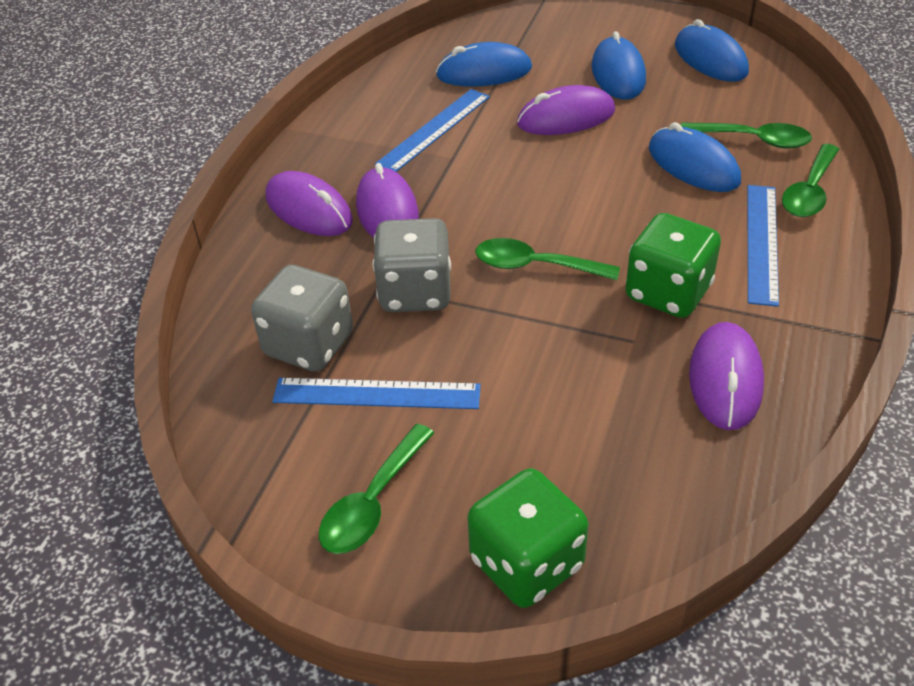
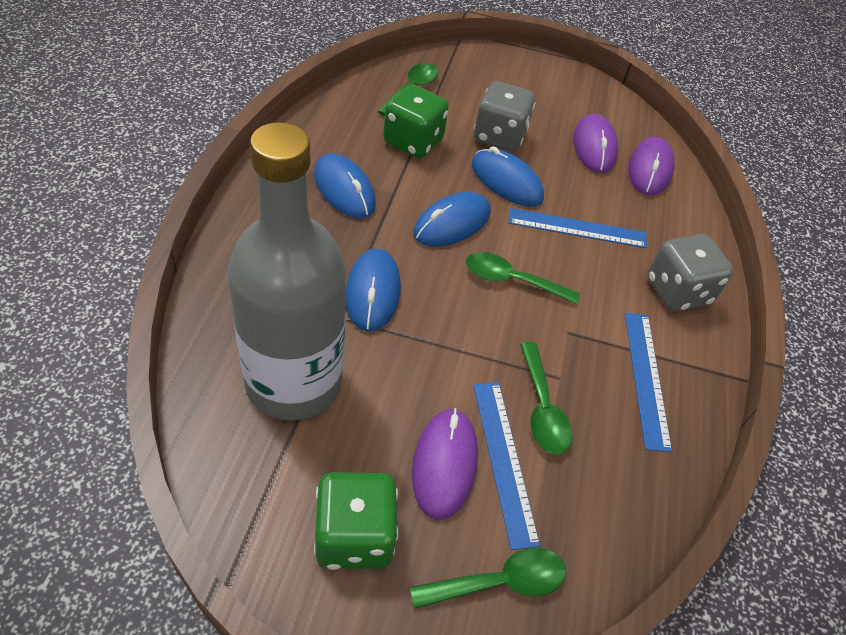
grey bottle: 0 -> 1
purple mouse: 4 -> 3

